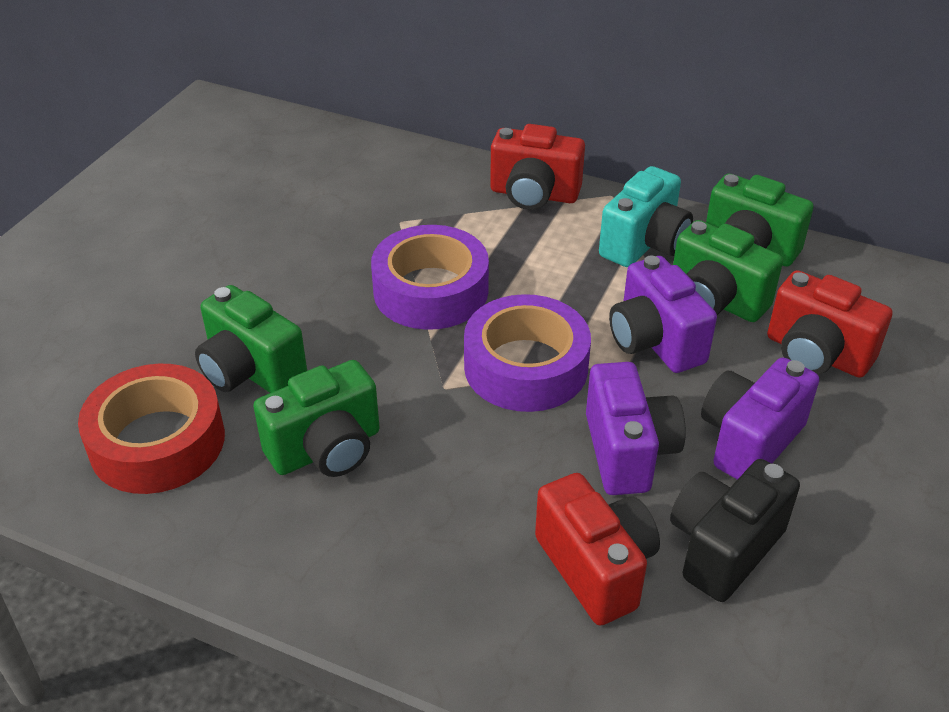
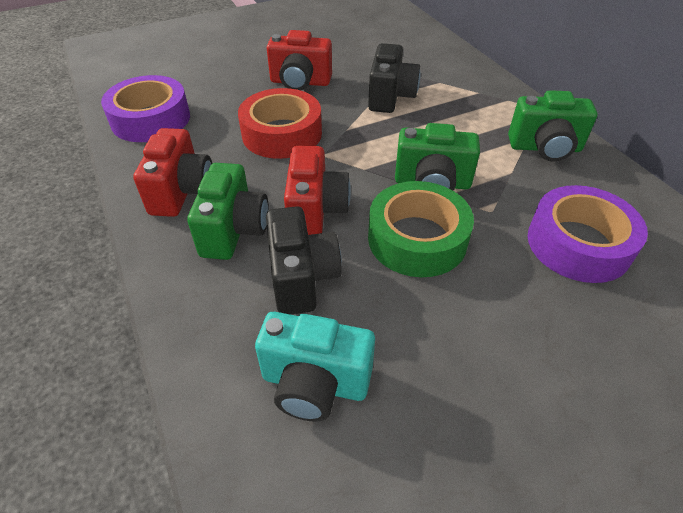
black camera: 1 -> 2
green camera: 4 -> 3
green tape: 0 -> 1
purple camera: 3 -> 0

